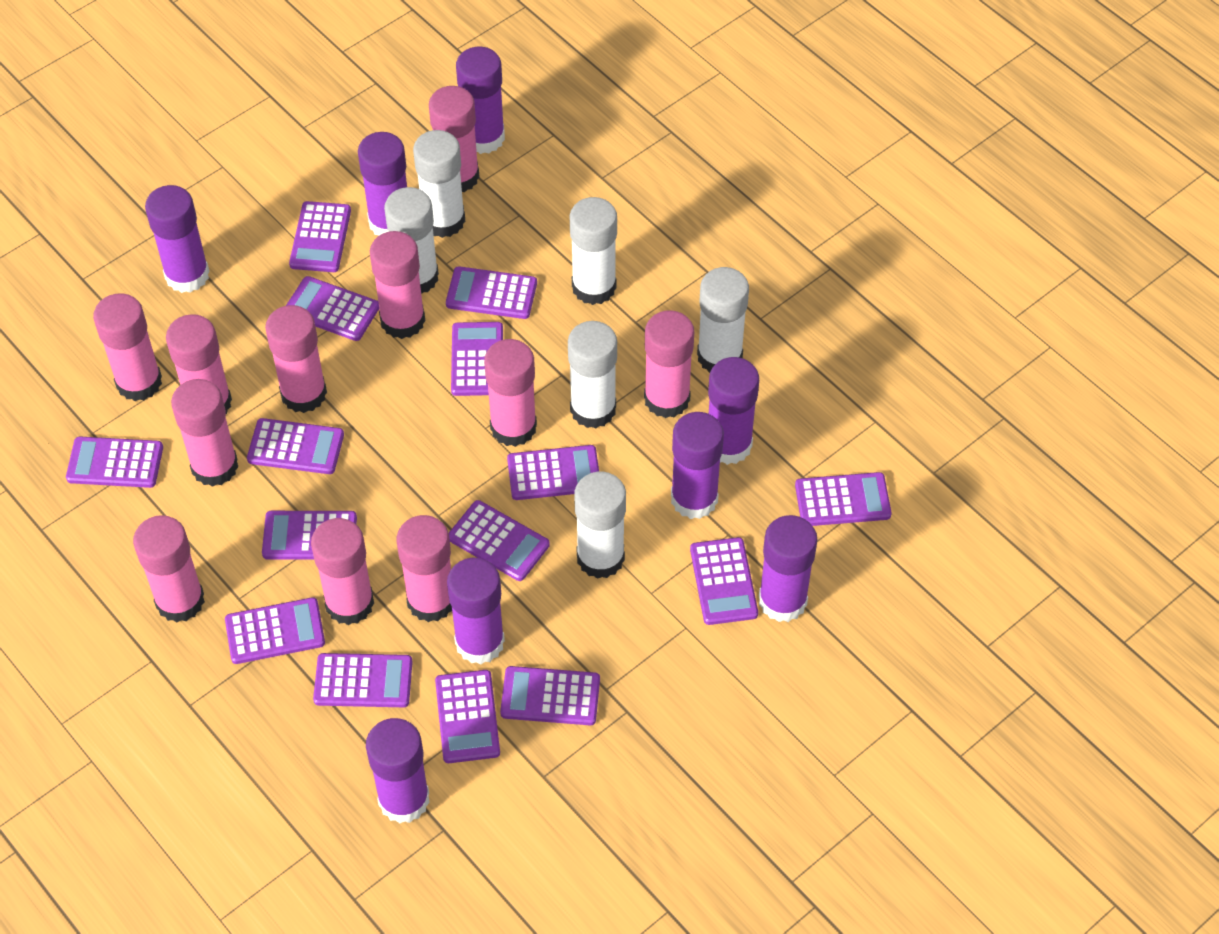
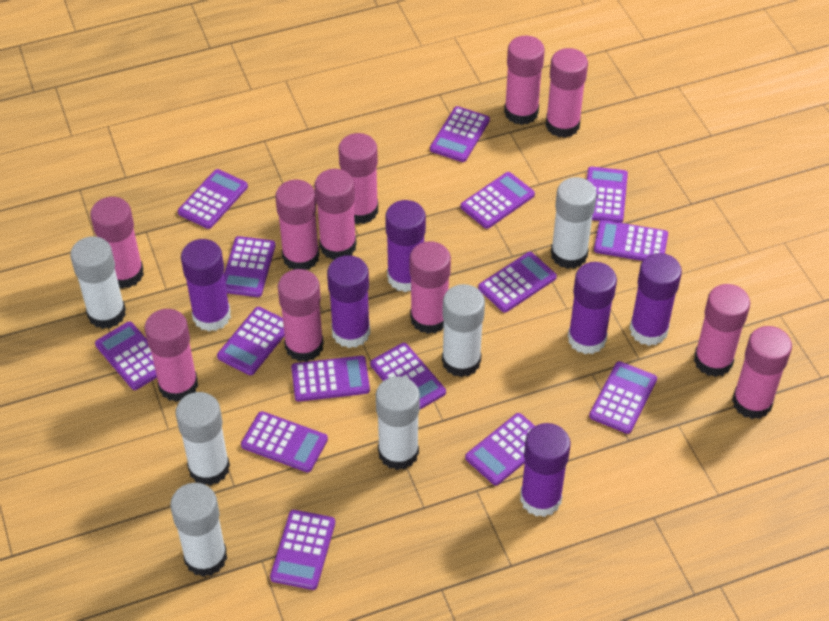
purple glue stick: 8 -> 6

